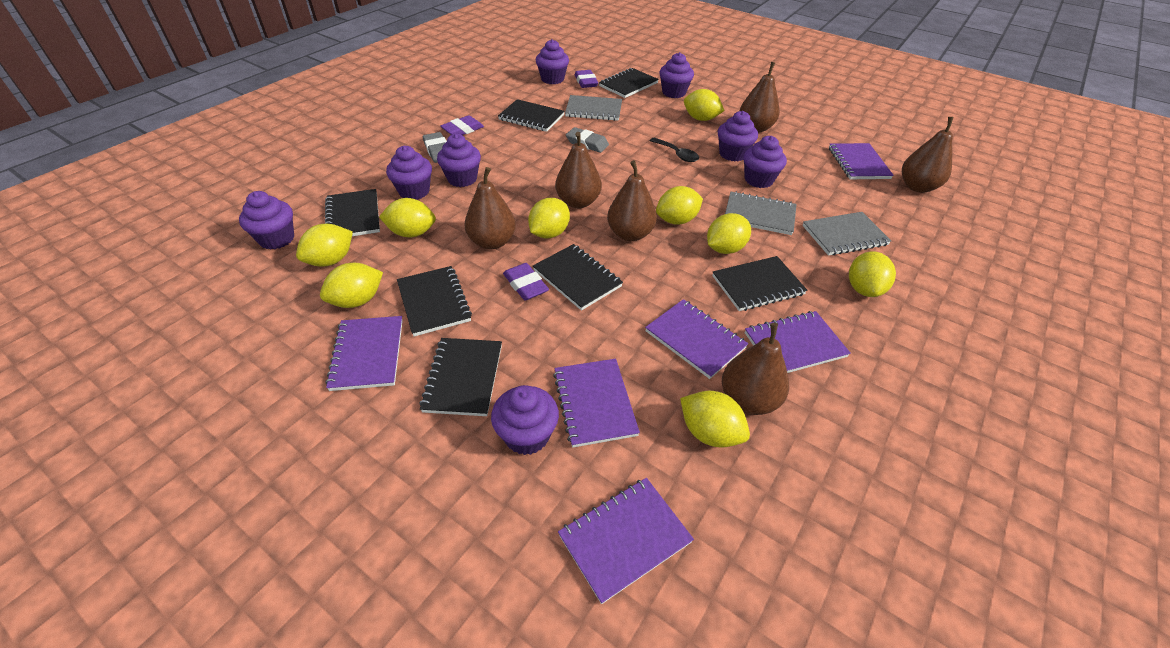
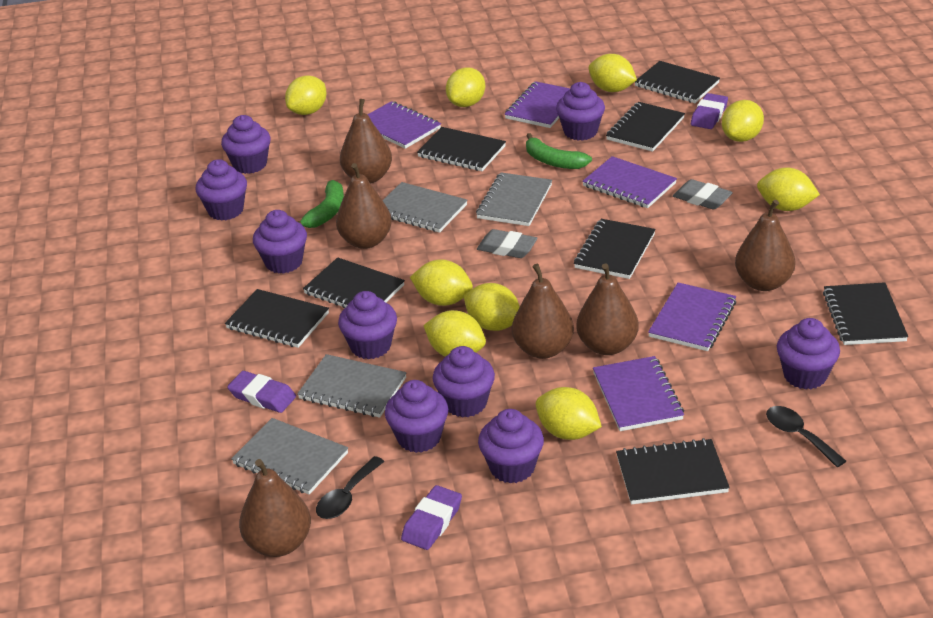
black notebook: 7 -> 8
black spoon: 1 -> 2
green banana: 0 -> 2
grey notebook: 3 -> 4
purple cupcake: 8 -> 9
purple notebook: 6 -> 5

